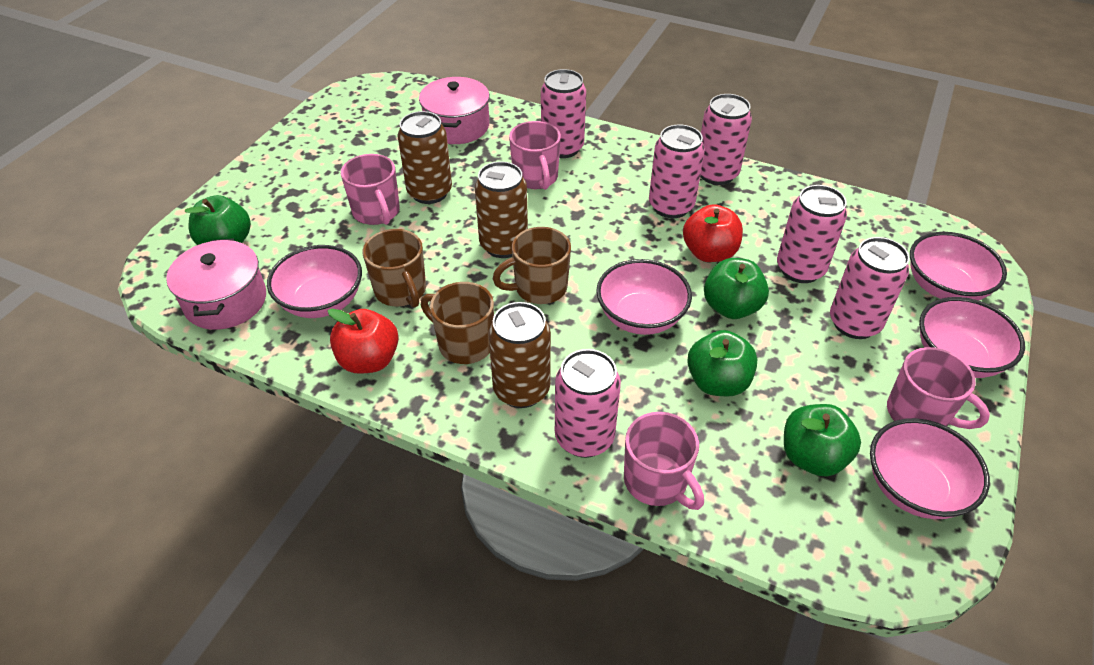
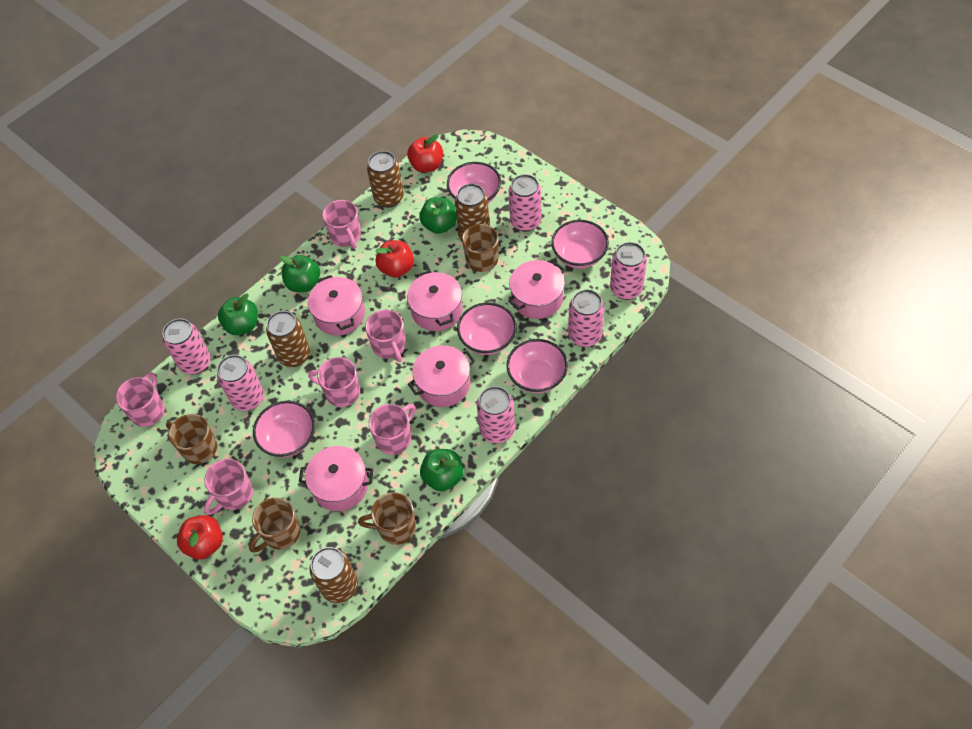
brown can: 3 -> 4
brown mug: 3 -> 4
pink mug: 4 -> 6
pink pot: 2 -> 5
red apple: 2 -> 3

